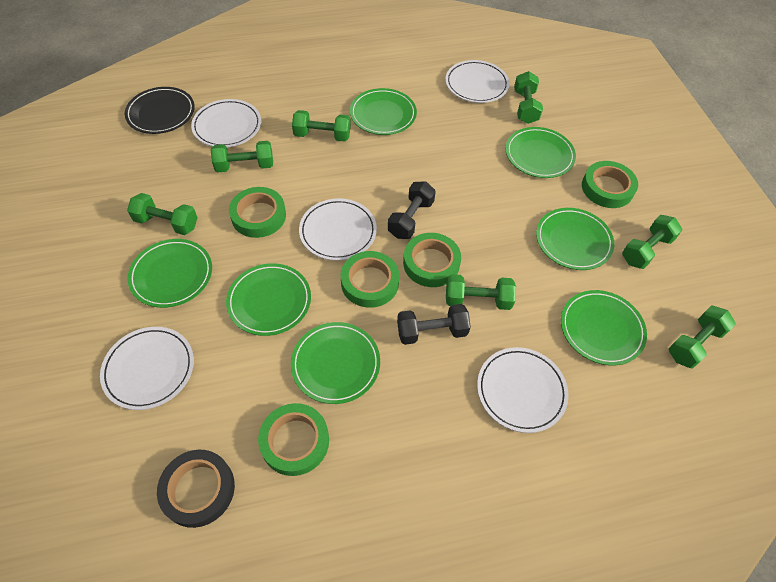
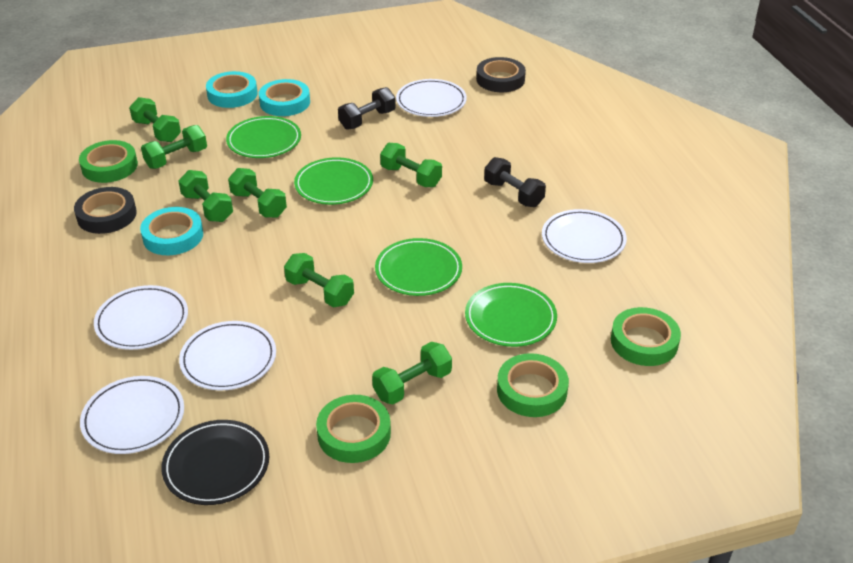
black tape: 1 -> 2
green plate: 7 -> 4
green tape: 5 -> 4
turquoise tape: 0 -> 3

